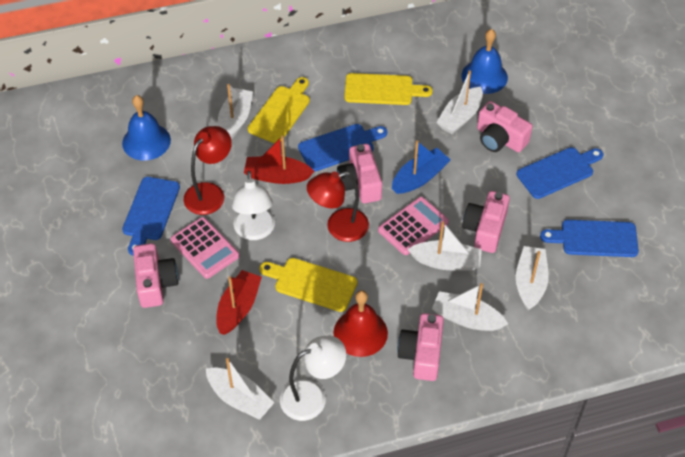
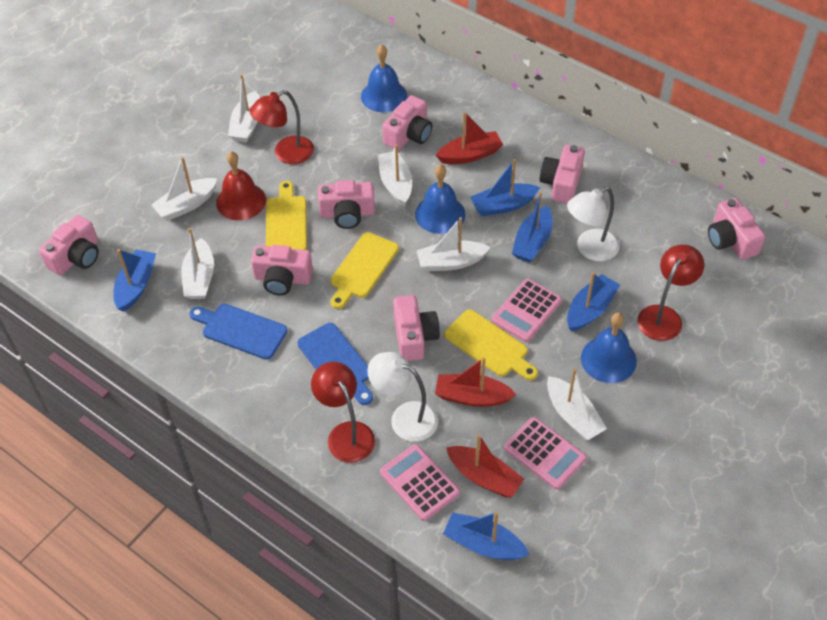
blue bell: 2 -> 3
blue boat: 1 -> 5
blue cutting board: 4 -> 2
pink calculator: 2 -> 3
pink camera: 5 -> 7
red boat: 2 -> 3
red lamp: 2 -> 3

